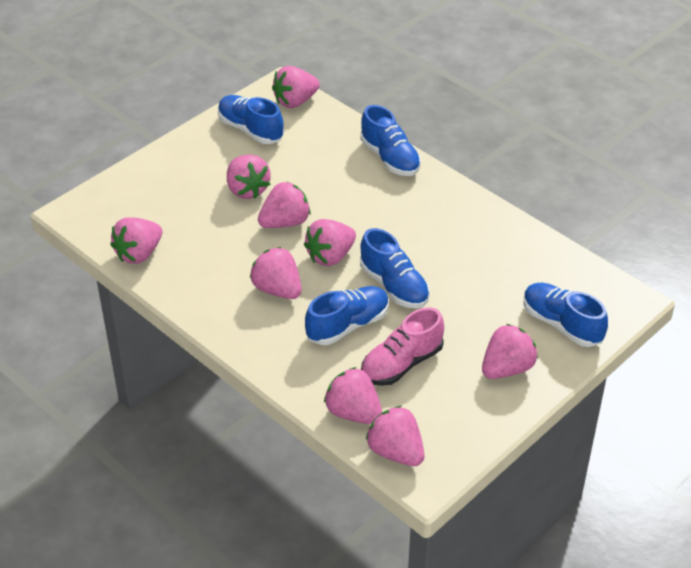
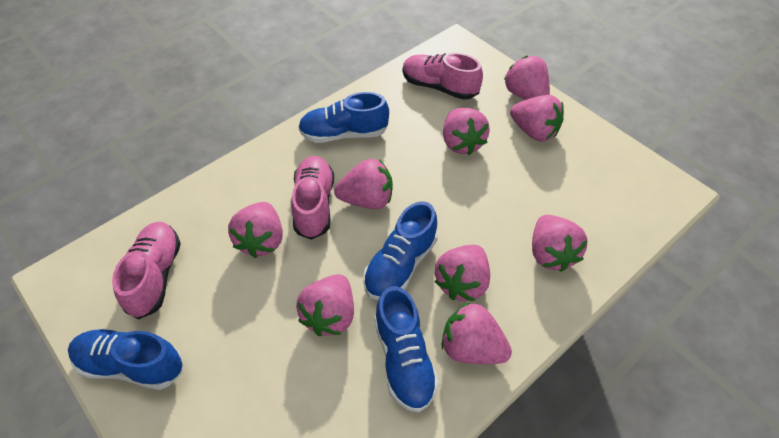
blue shoe: 5 -> 4
pink shoe: 1 -> 3

